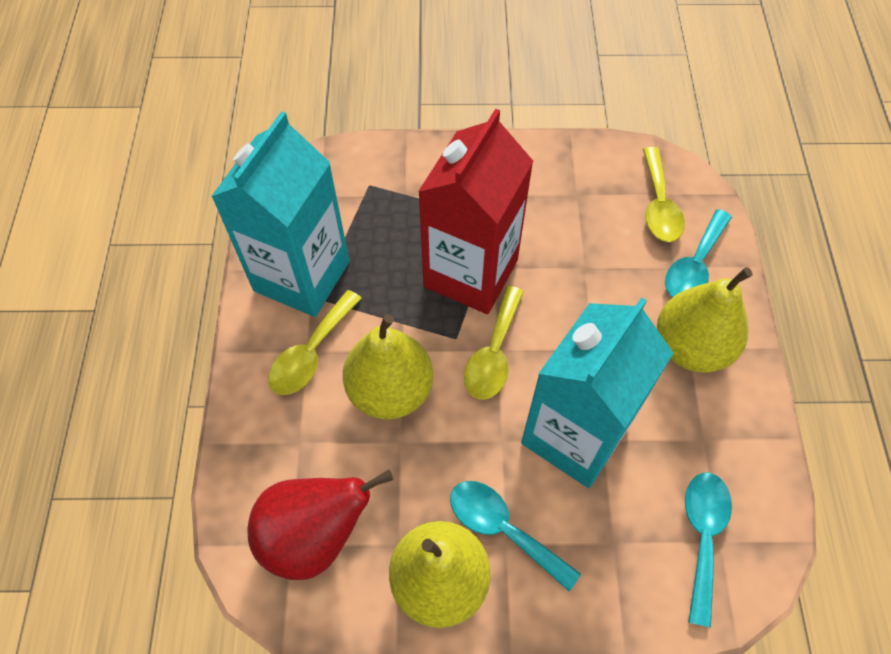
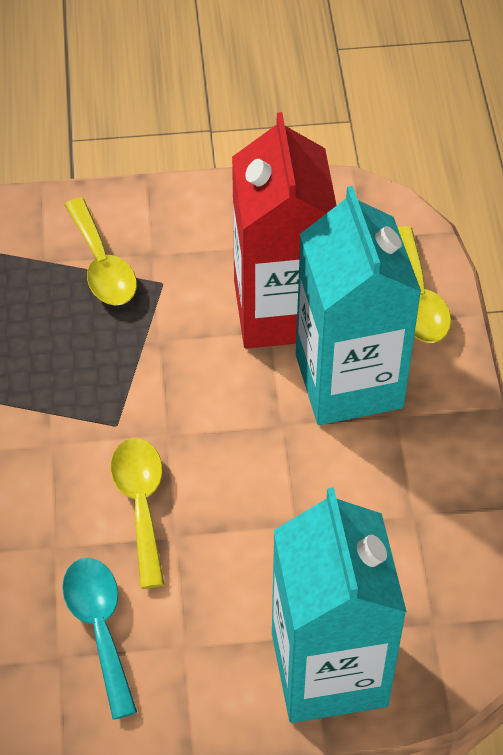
red pear: 1 -> 0
turquoise spoon: 3 -> 1
yellow pear: 3 -> 0

